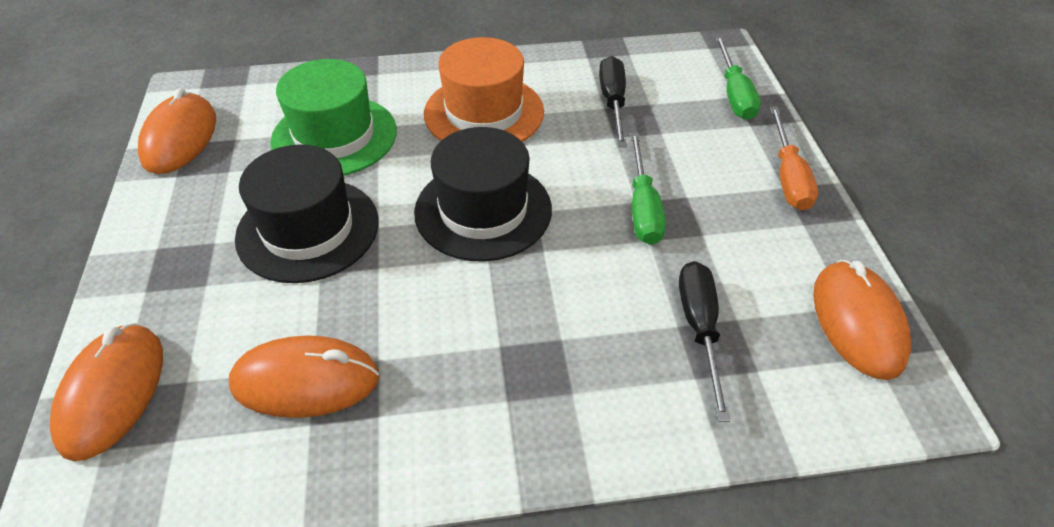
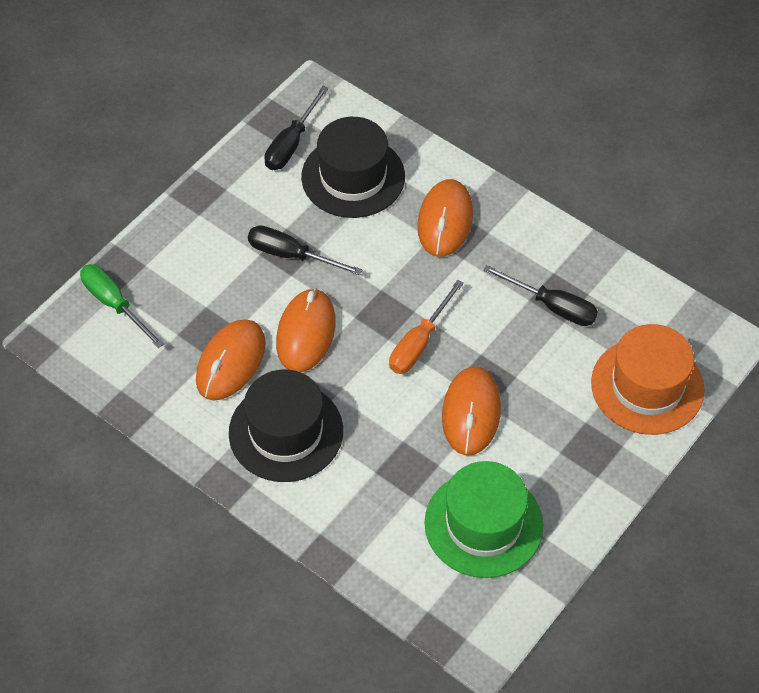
black screwdriver: 2 -> 3
green screwdriver: 2 -> 1

